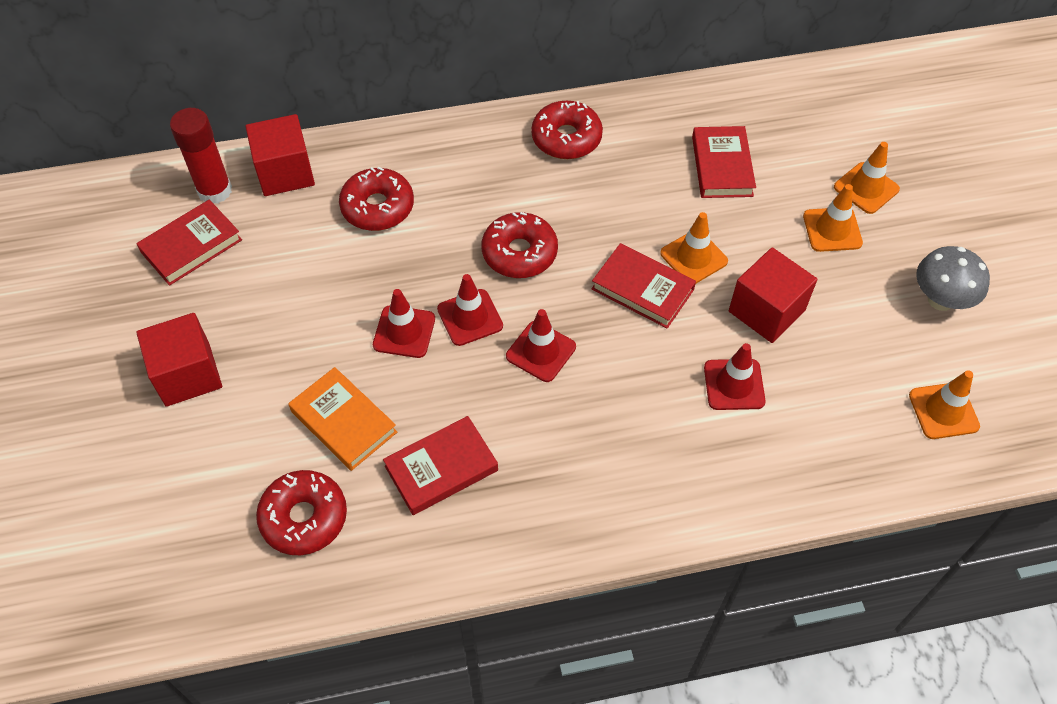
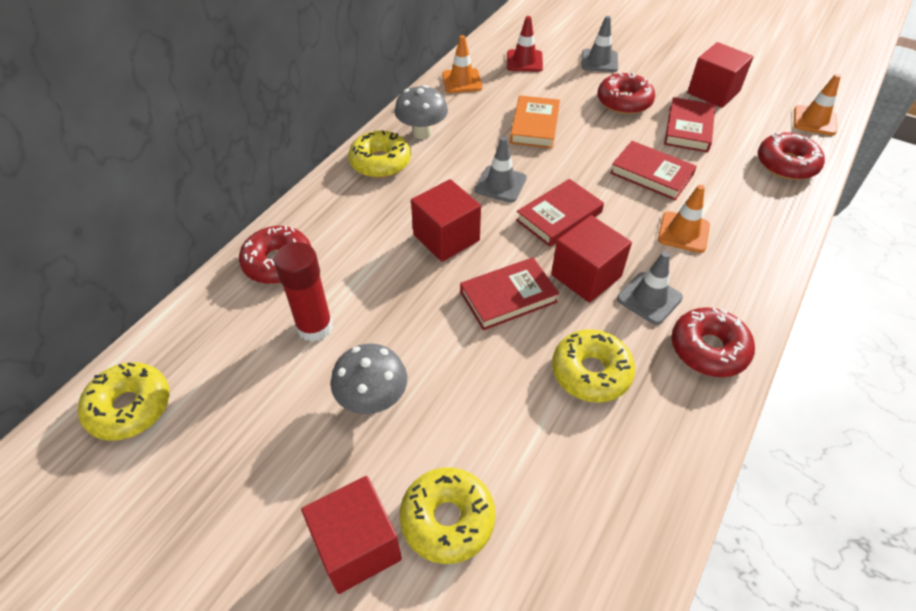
grey mushroom: 1 -> 2
grey traffic cone: 0 -> 3
orange traffic cone: 4 -> 3
red cube: 3 -> 4
red traffic cone: 4 -> 1
yellow donut: 0 -> 4

